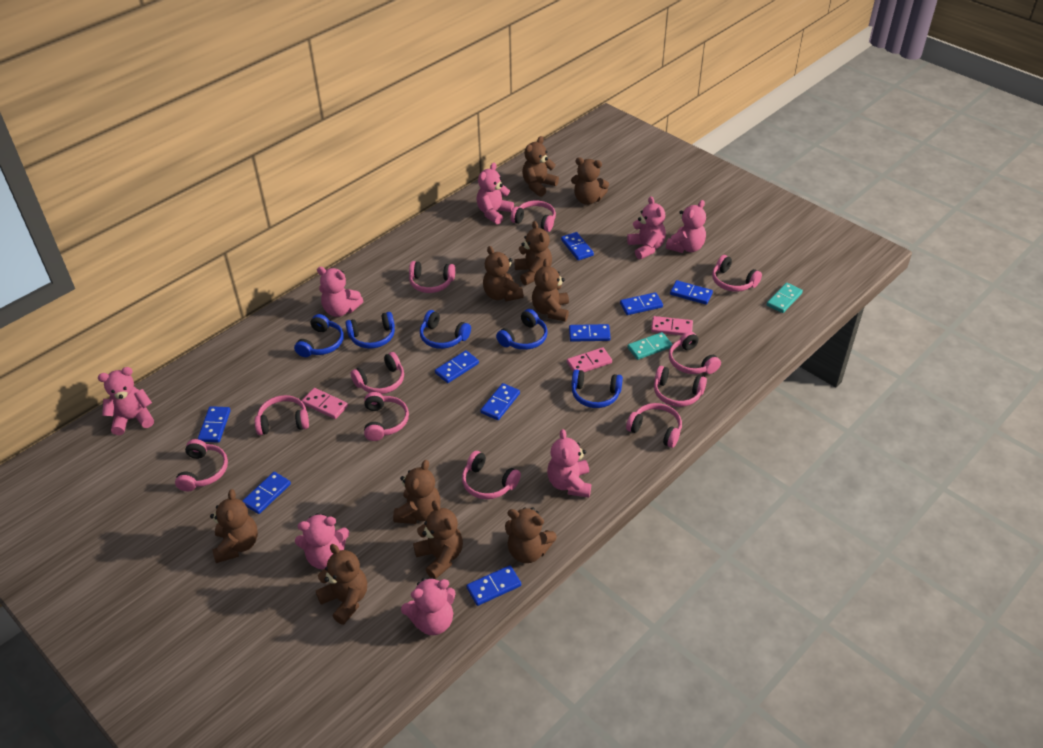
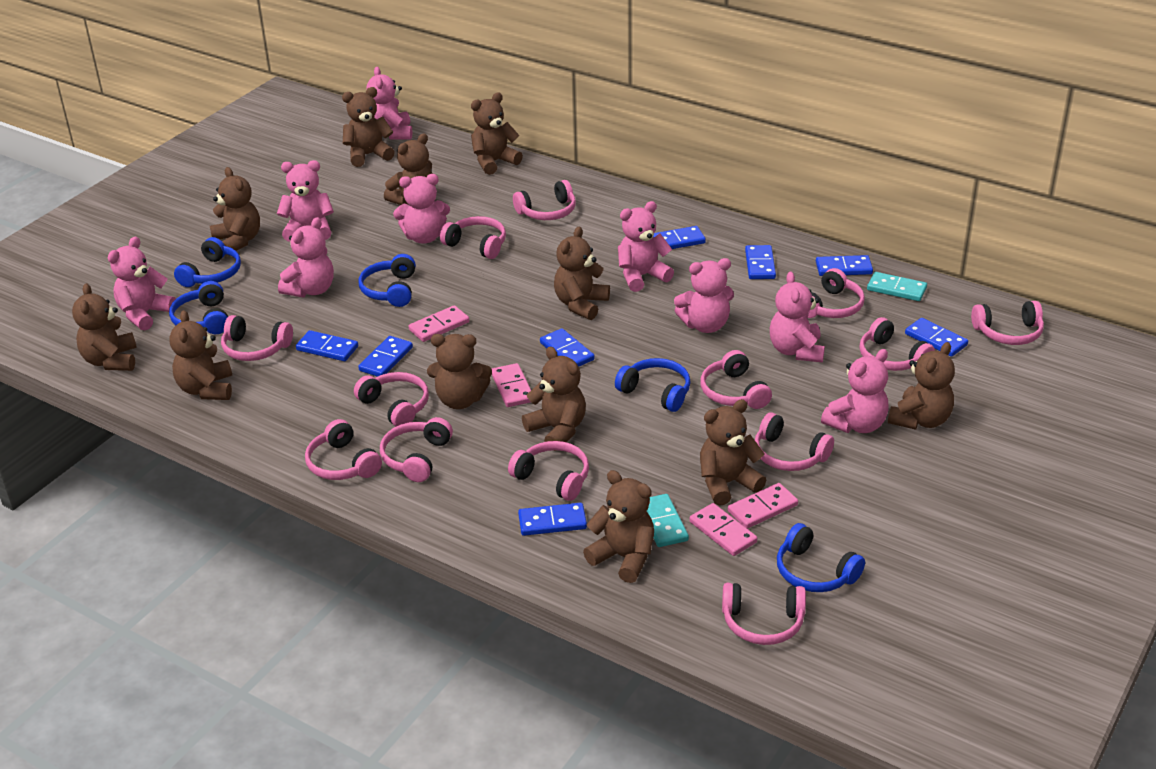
blue domino: 9 -> 8
brown teddy bear: 10 -> 12
pink domino: 3 -> 4
pink headphones: 11 -> 13
pink teddy bear: 8 -> 9

